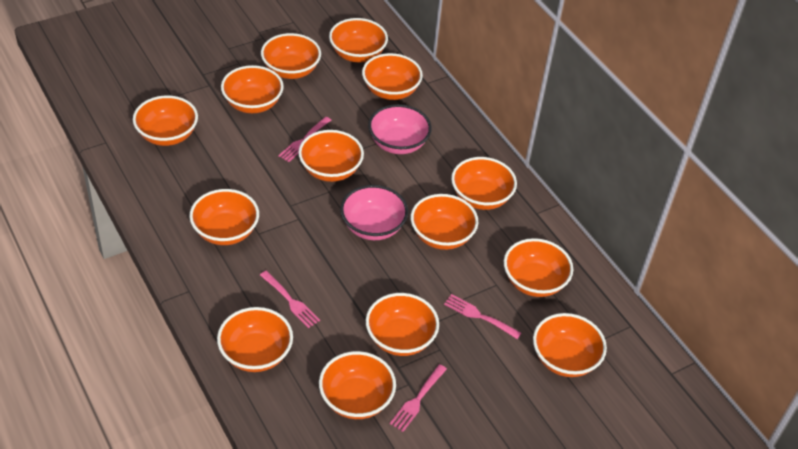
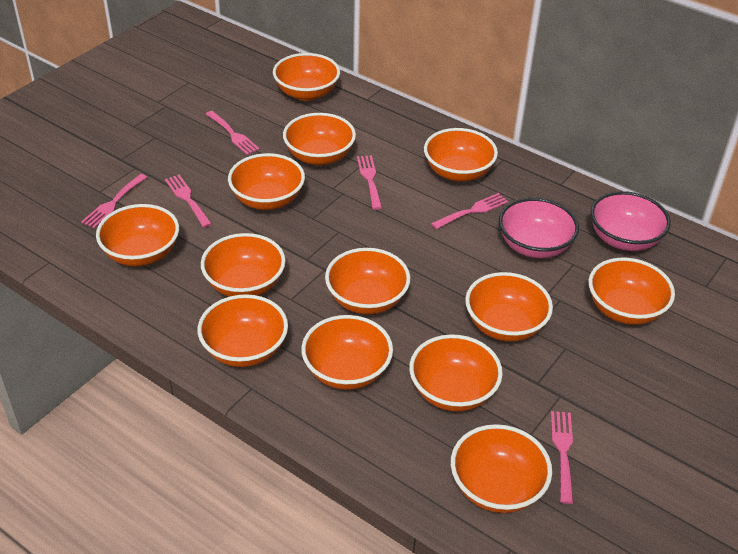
orange bowl: 14 -> 13
pink fork: 4 -> 6

